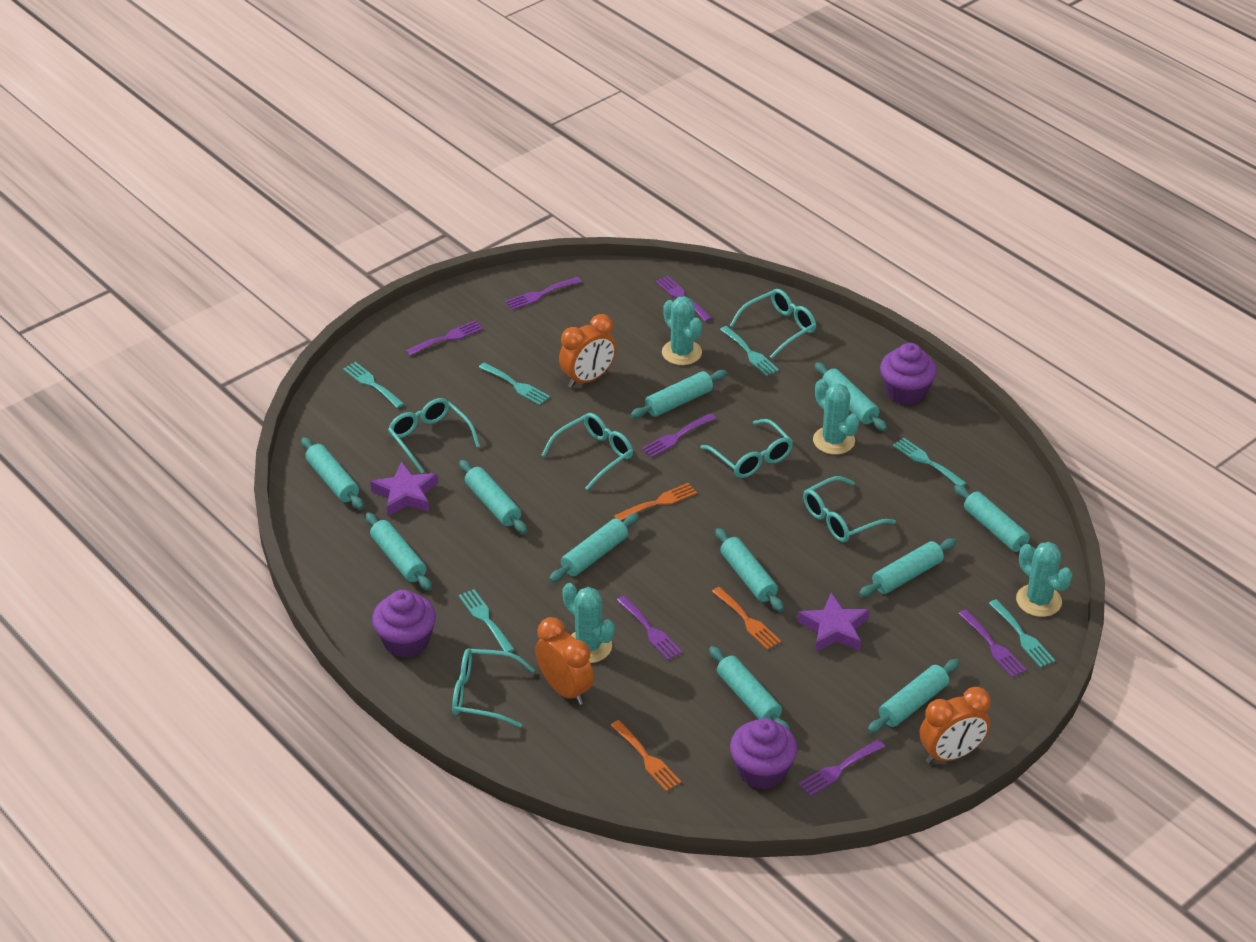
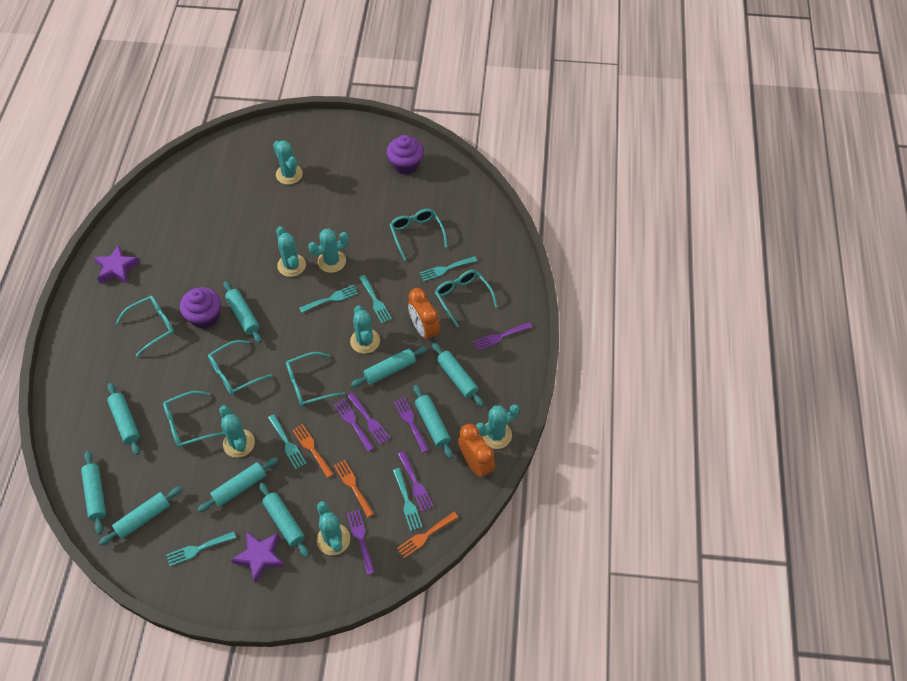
orange clock: 3 -> 2
purple cupcake: 3 -> 2
purple fork: 7 -> 6
turquoise cactus: 4 -> 7
turquoise rolling pin: 11 -> 9

